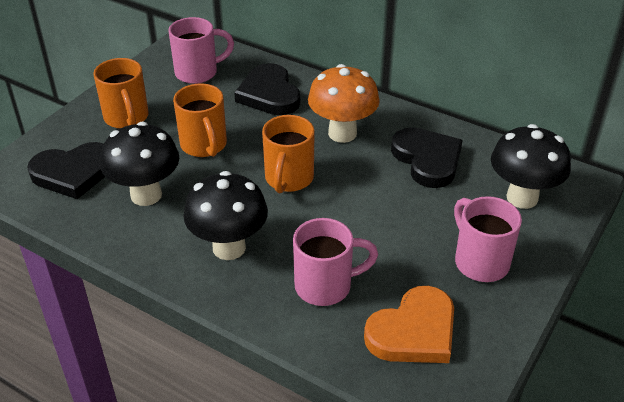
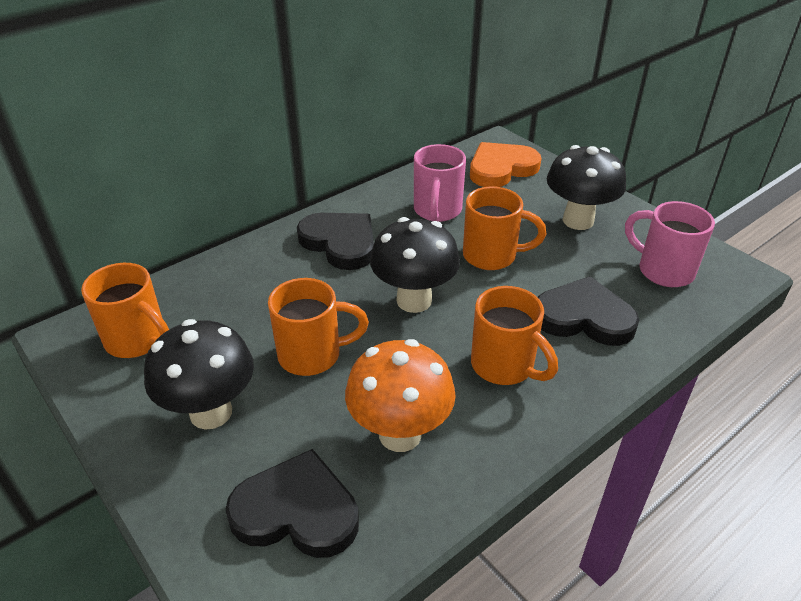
orange mug: 3 -> 4
pink mug: 3 -> 2

